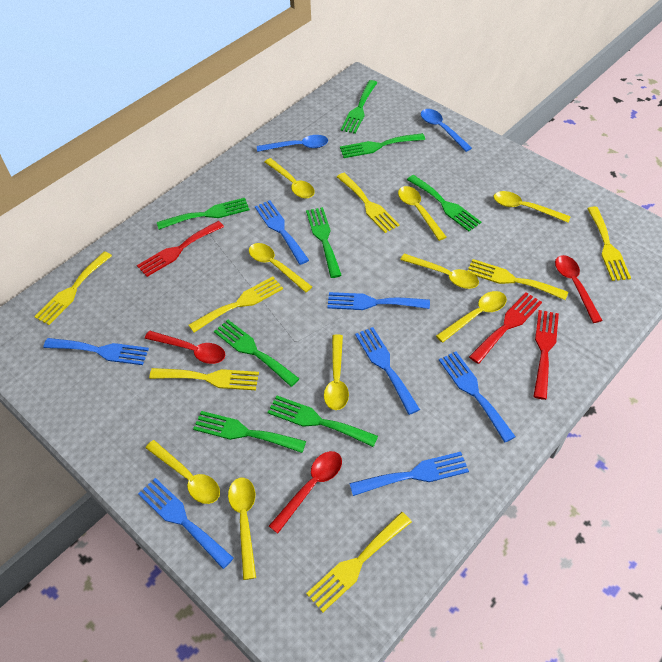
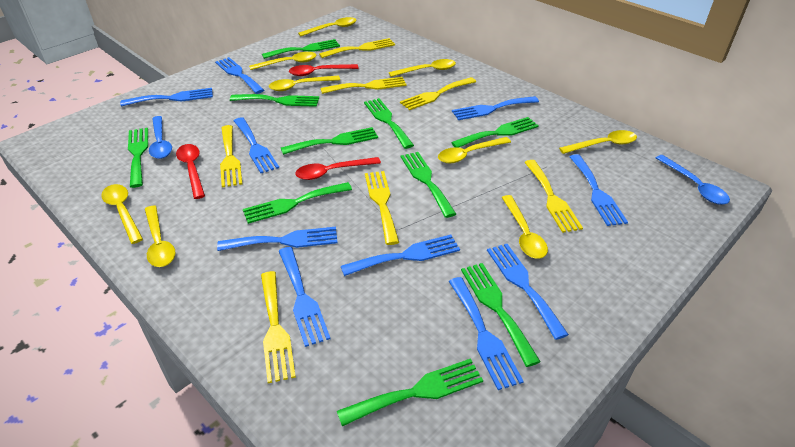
blue fork: 7 -> 10
green fork: 8 -> 10
red fork: 3 -> 0

